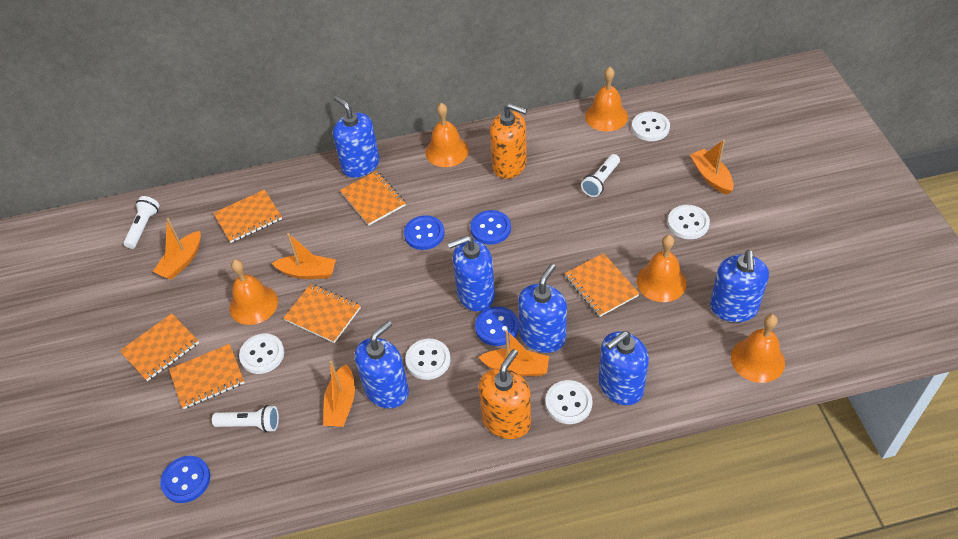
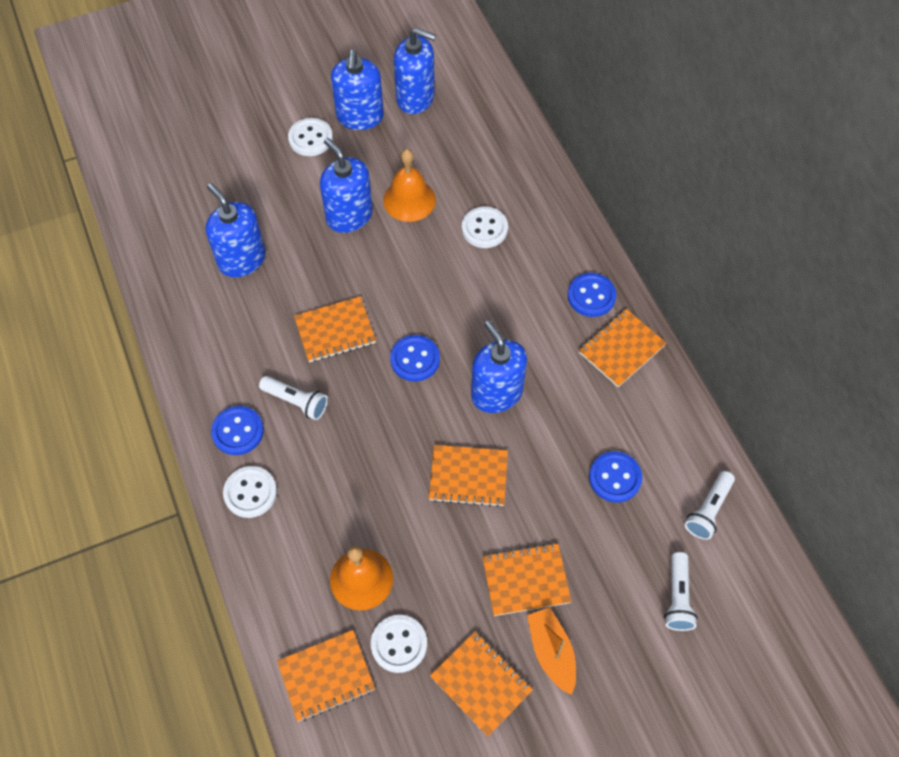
blue soap dispenser: 6 -> 5
orange bell: 5 -> 2
orange boat: 5 -> 1
orange soap dispenser: 2 -> 0
white button: 5 -> 4

